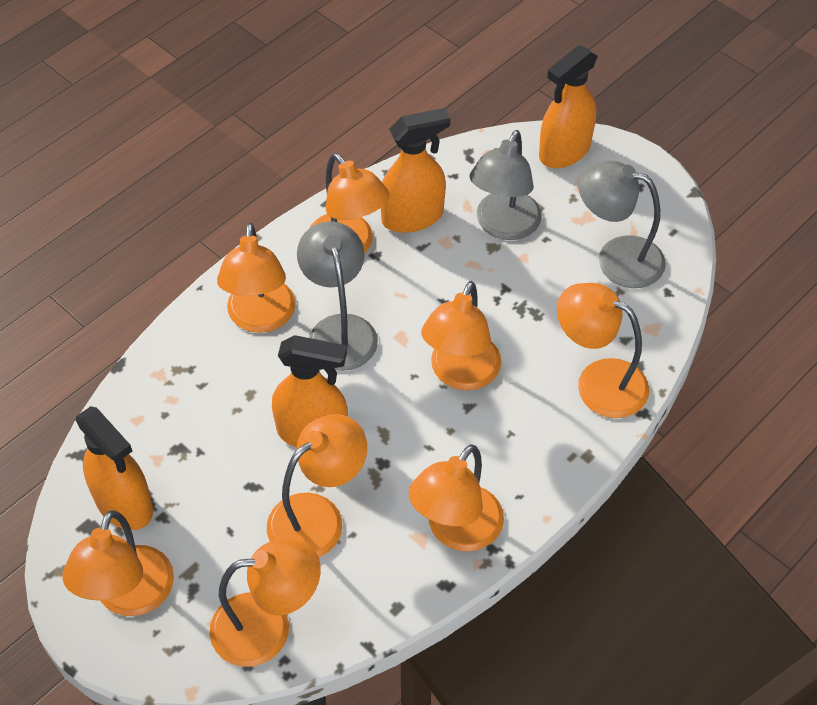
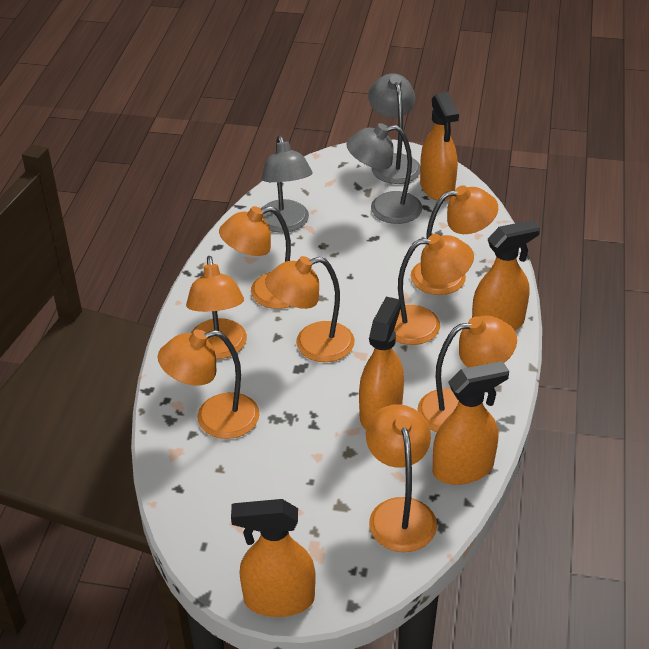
orange spray bottle: 4 -> 5

